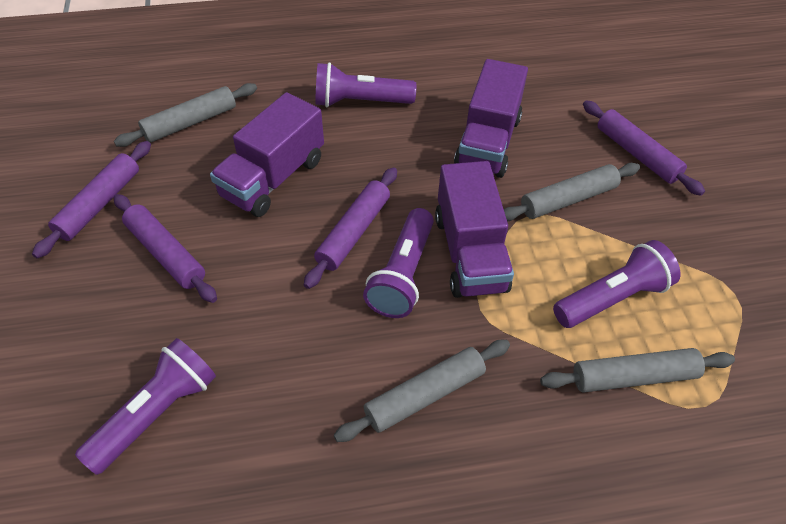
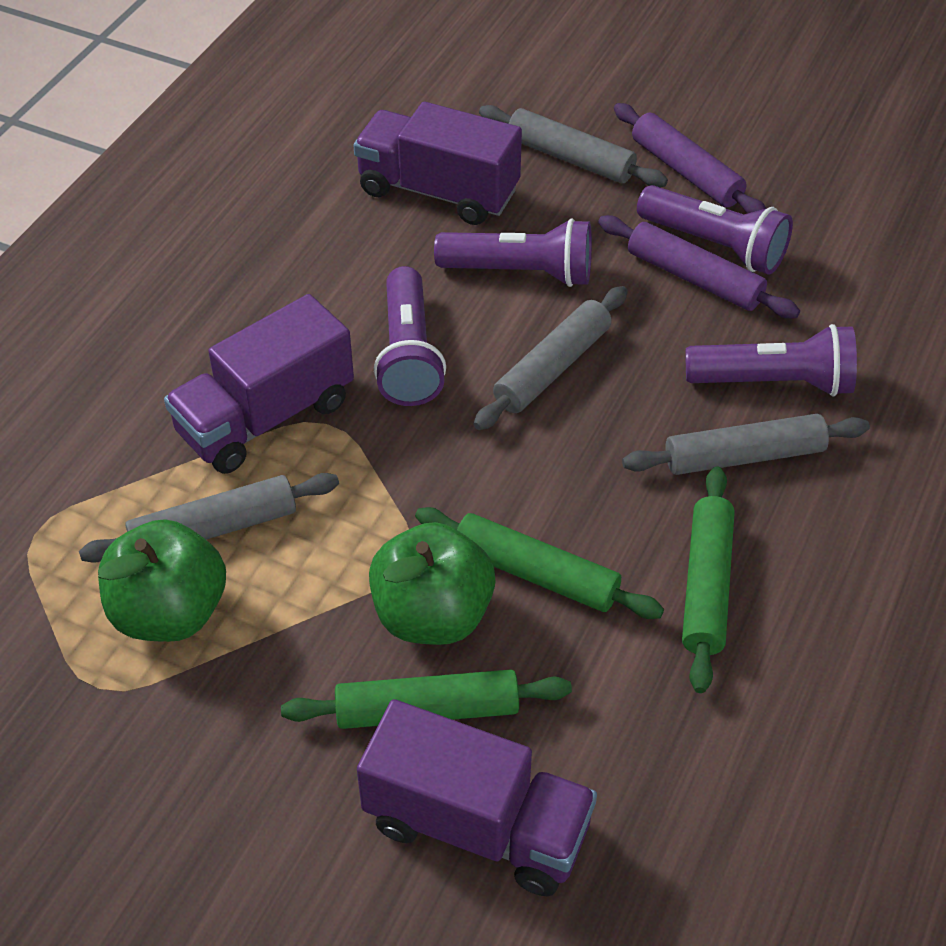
green apple: 0 -> 2
green rolling pin: 0 -> 3
purple rolling pin: 4 -> 2

